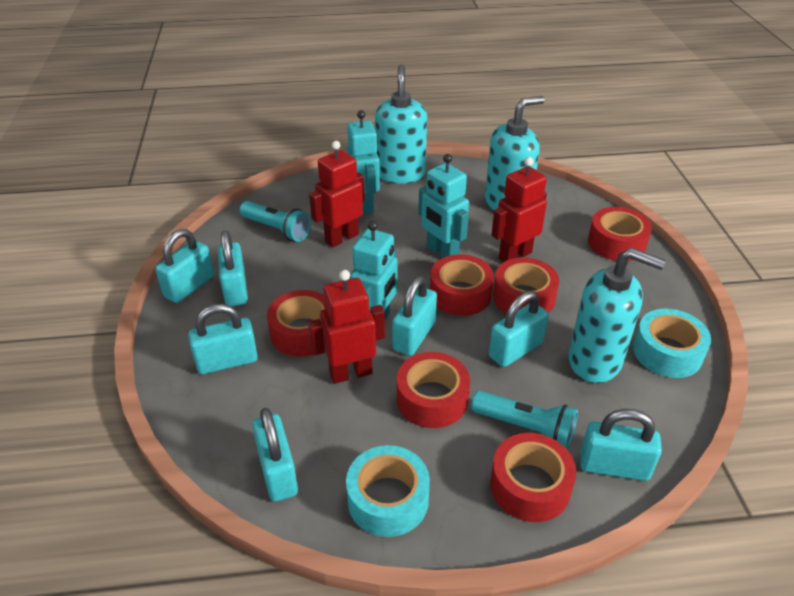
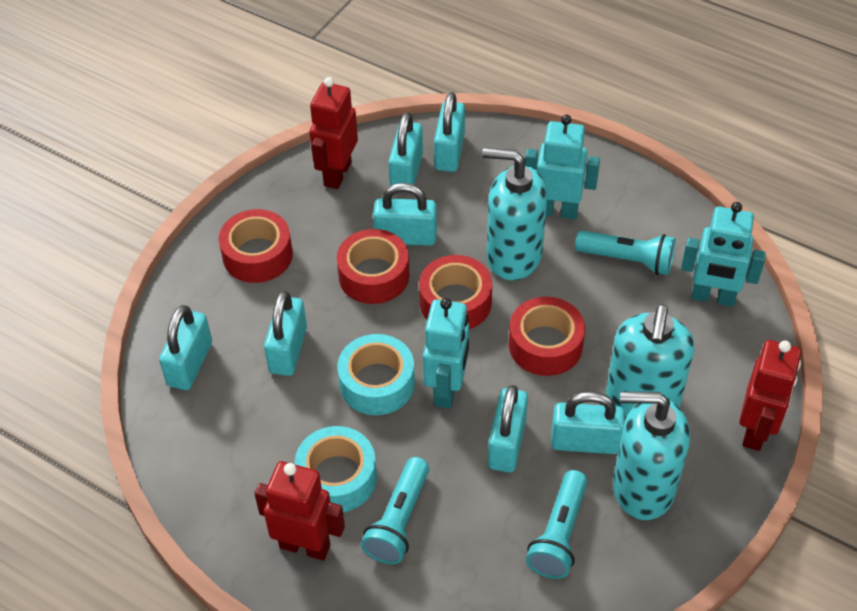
red tape: 6 -> 4
turquoise flashlight: 2 -> 3

